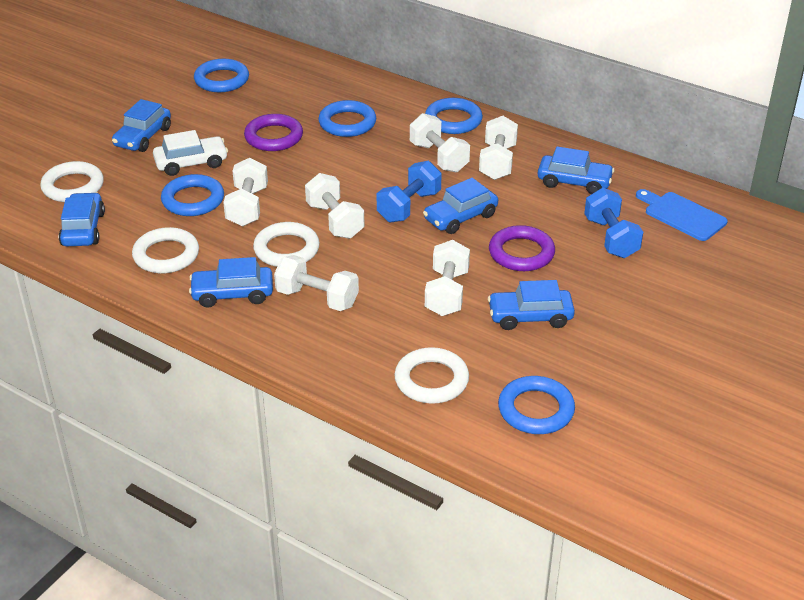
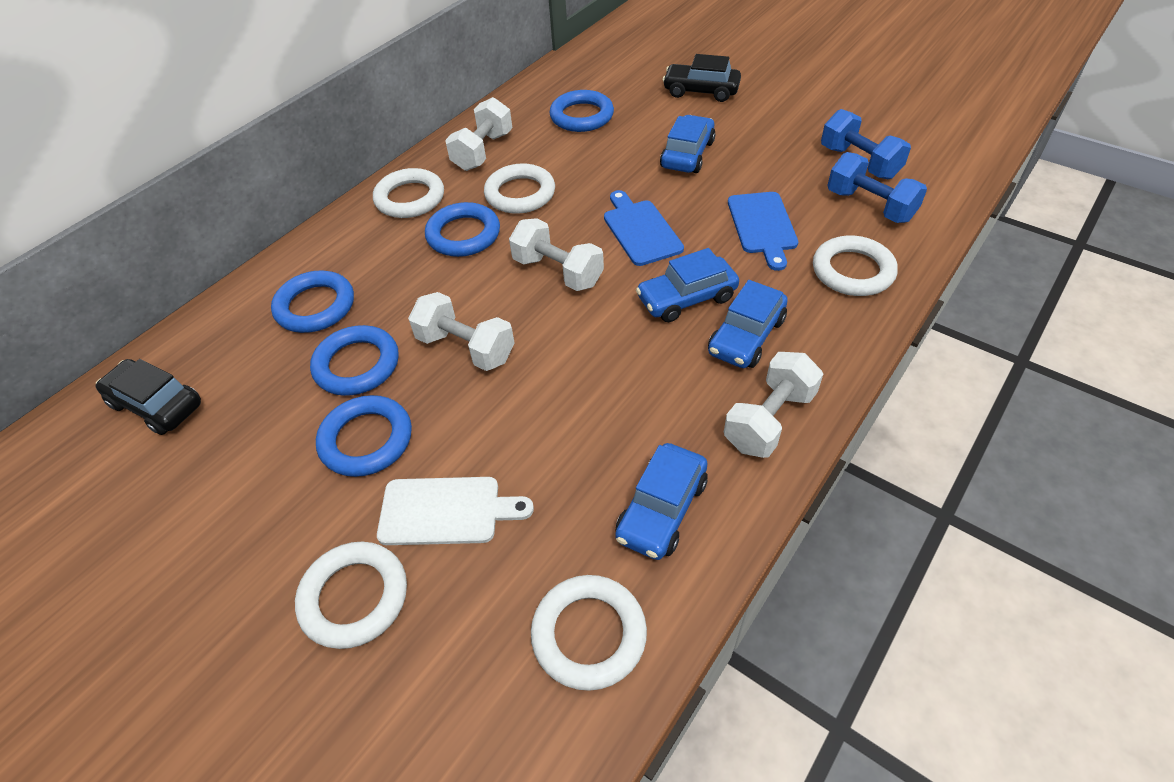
black car: 0 -> 2
blue car: 6 -> 4
blue cutting board: 1 -> 2
purple ring: 2 -> 0
white car: 1 -> 0
white cutting board: 0 -> 1
white dumbbell: 6 -> 4
white ring: 4 -> 5

